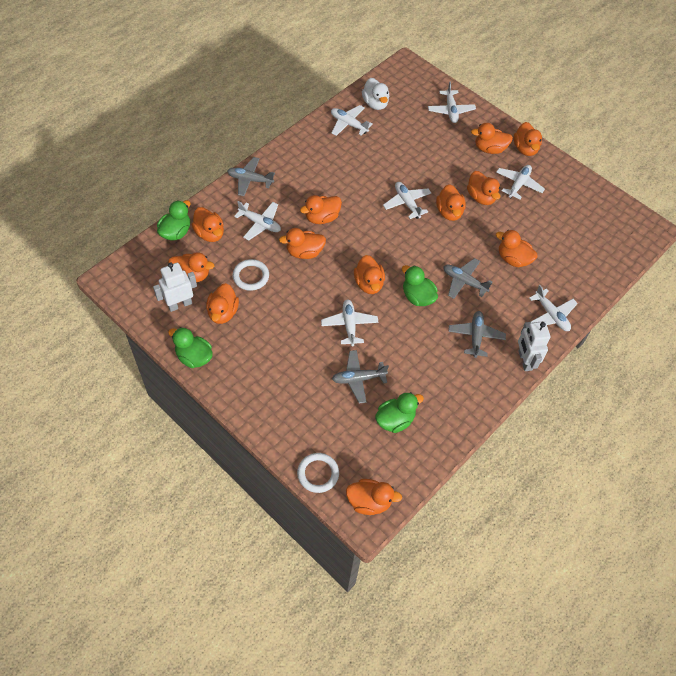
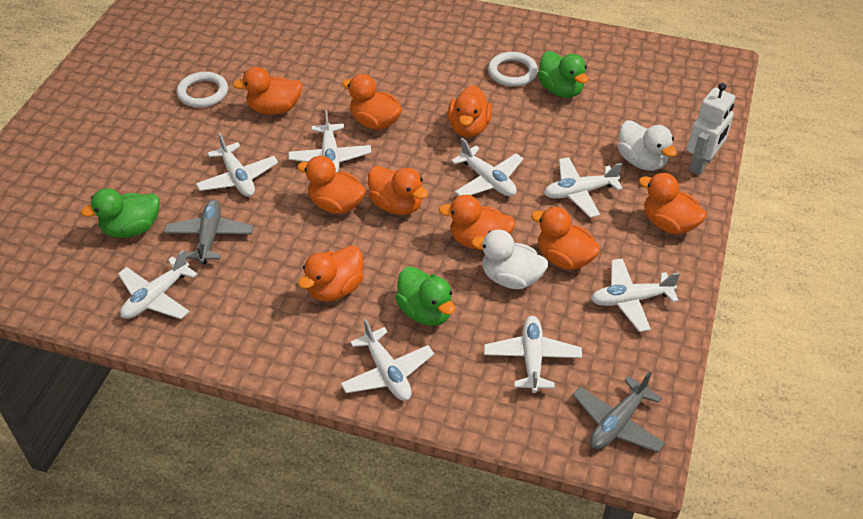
green duck: 4 -> 3
grey plane: 4 -> 2
orange duck: 12 -> 9
white duck: 1 -> 2
white plane: 7 -> 8
white robot: 2 -> 1

